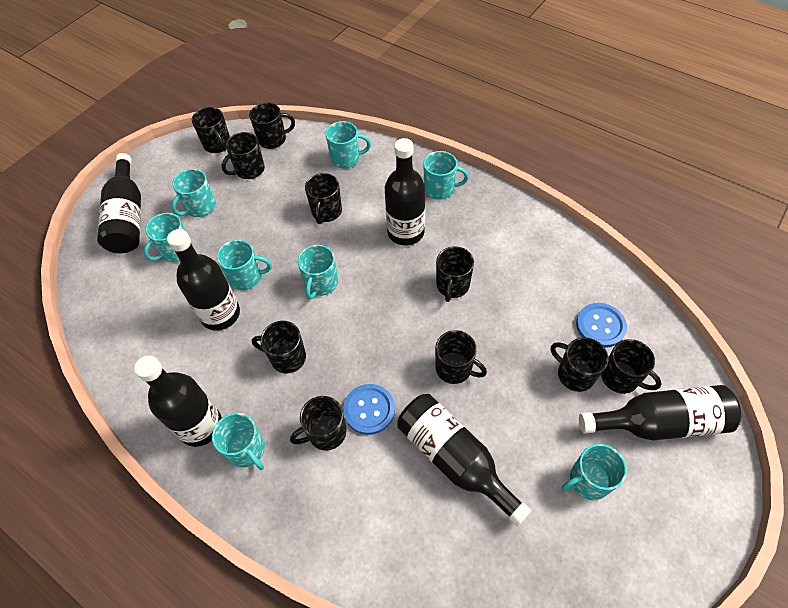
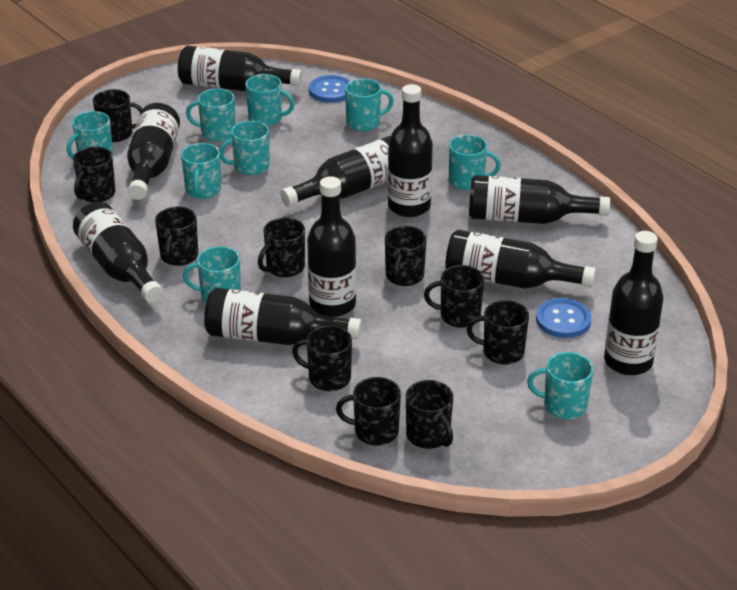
black bottle: 6 -> 10
turquoise mug: 8 -> 9

